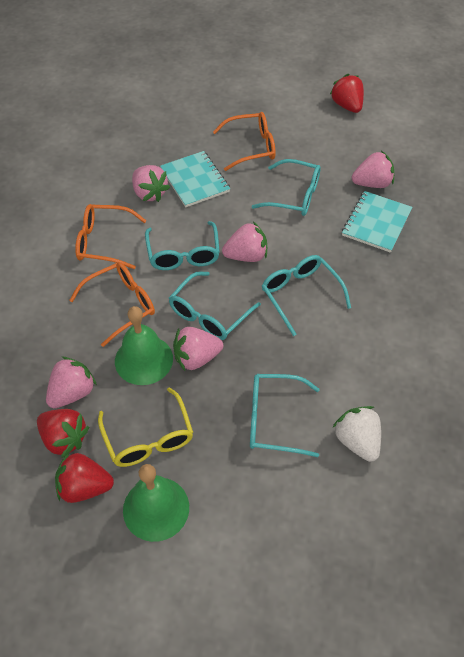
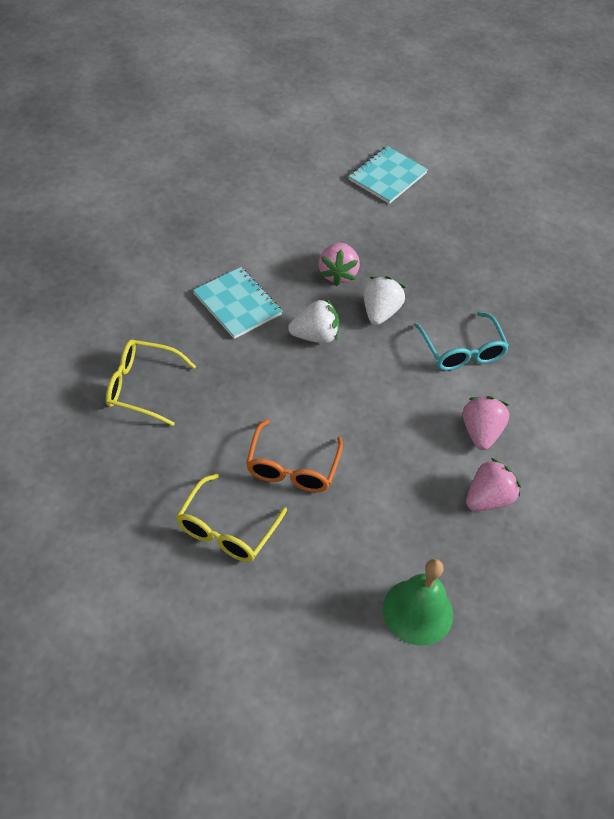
green bell: 2 -> 1
orange glasses: 3 -> 1
pink strawberry: 5 -> 3
red strawberry: 3 -> 0
turquoise glasses: 5 -> 1
white strawberry: 1 -> 2
yellow glasses: 1 -> 2

